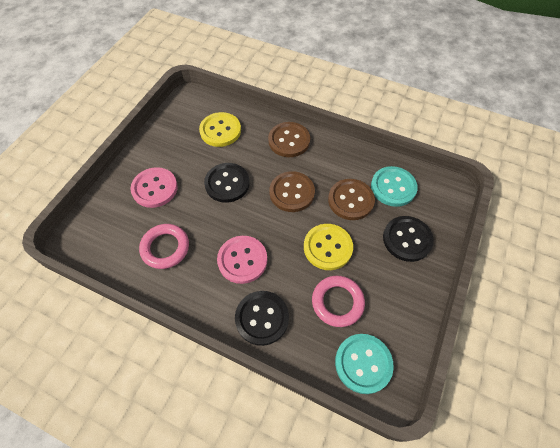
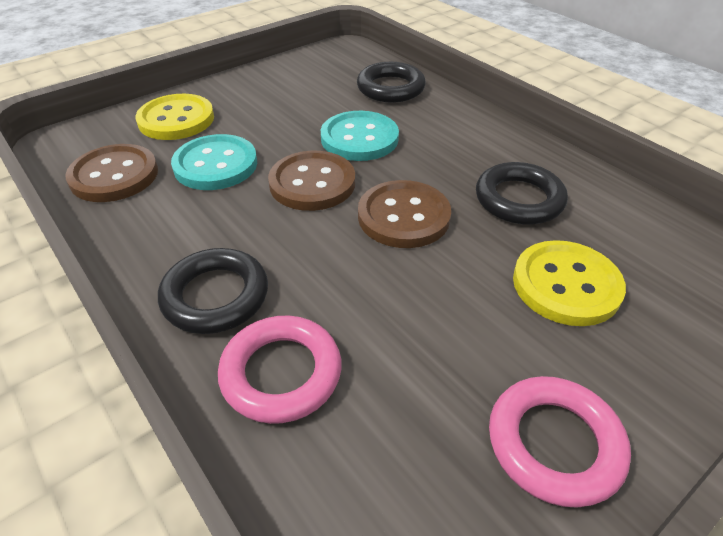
black button: 3 -> 0
black ring: 0 -> 3
pink button: 2 -> 0

